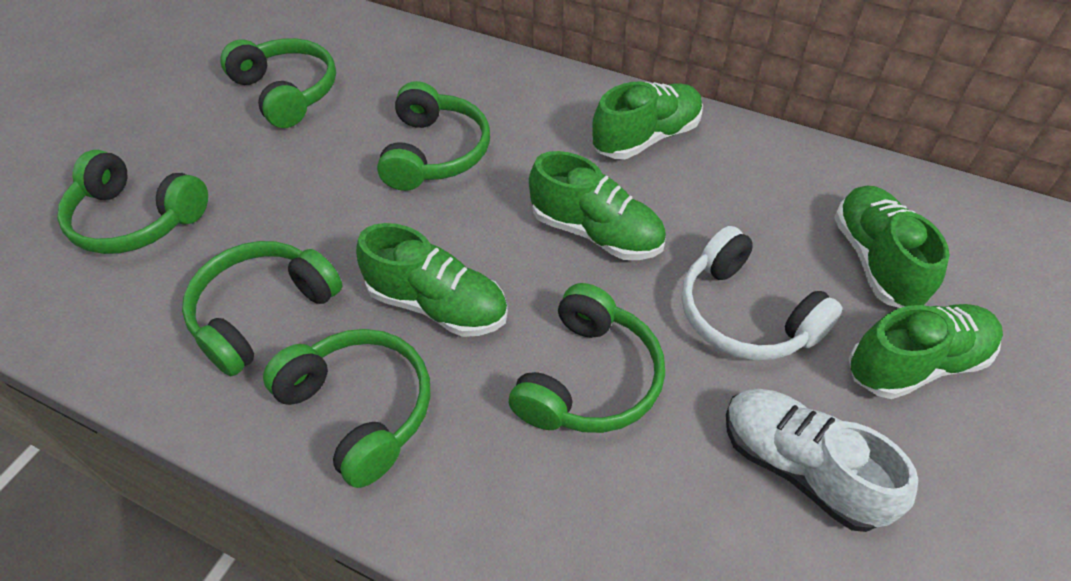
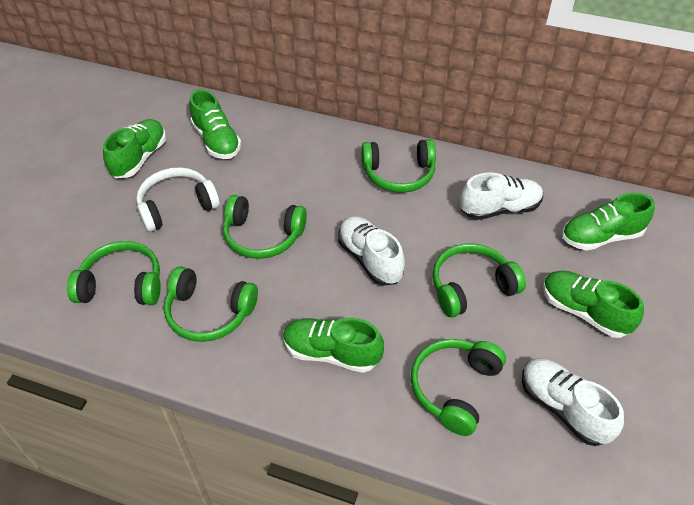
white shoe: 1 -> 3

